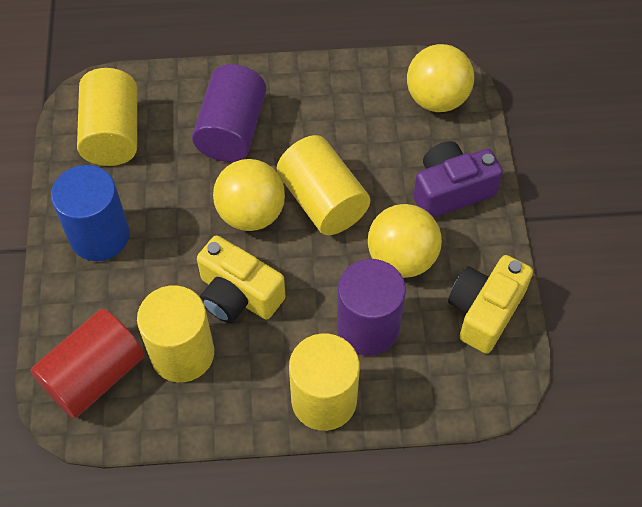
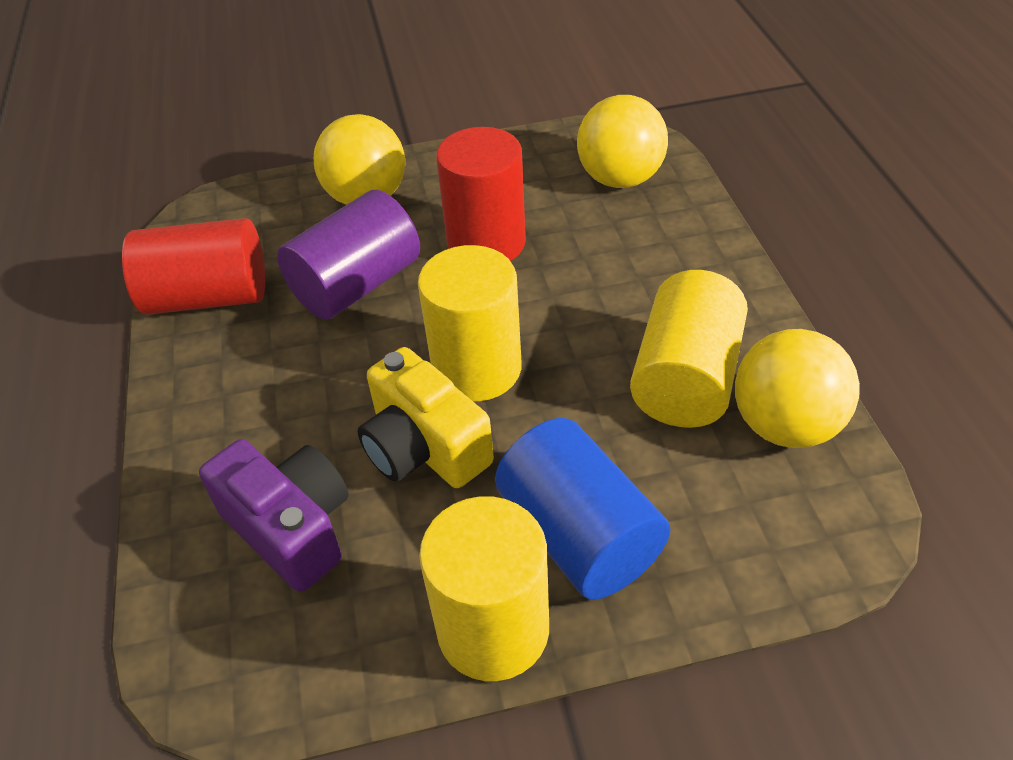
purple cylinder: 2 -> 1
red cylinder: 1 -> 2
yellow camera: 2 -> 1
yellow cylinder: 4 -> 3

